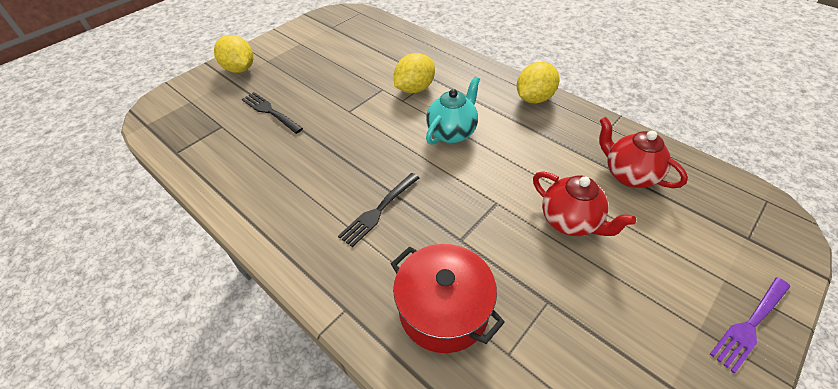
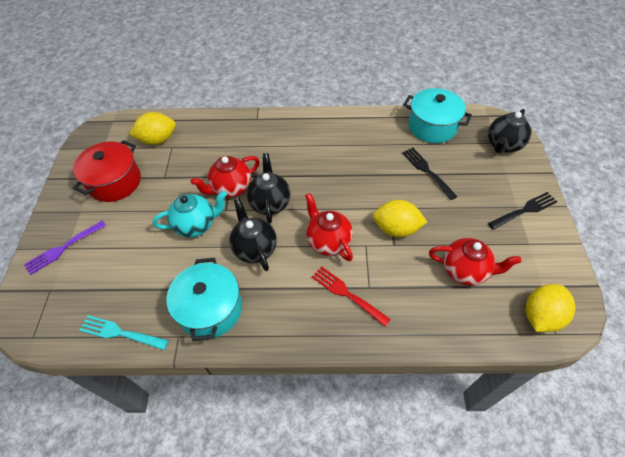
black teapot: 0 -> 3
red fork: 0 -> 1
red teapot: 2 -> 3
turquoise fork: 0 -> 1
turquoise pot: 0 -> 2

